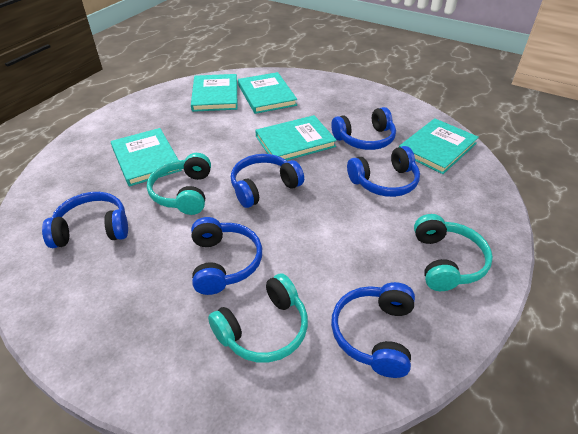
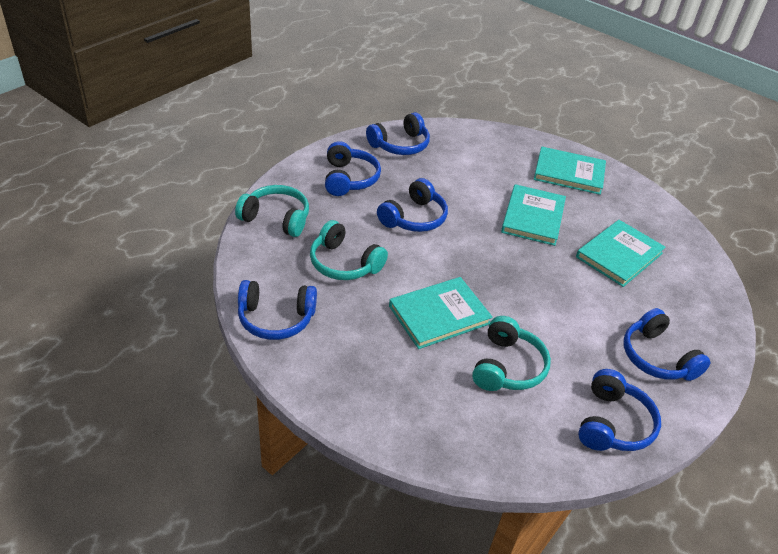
turquoise book: 5 -> 4

